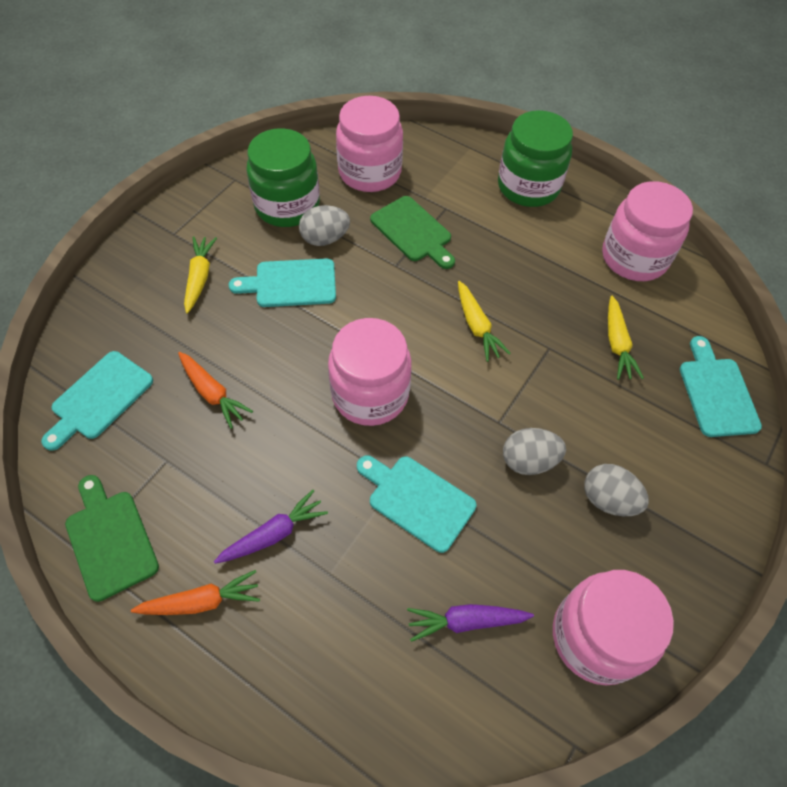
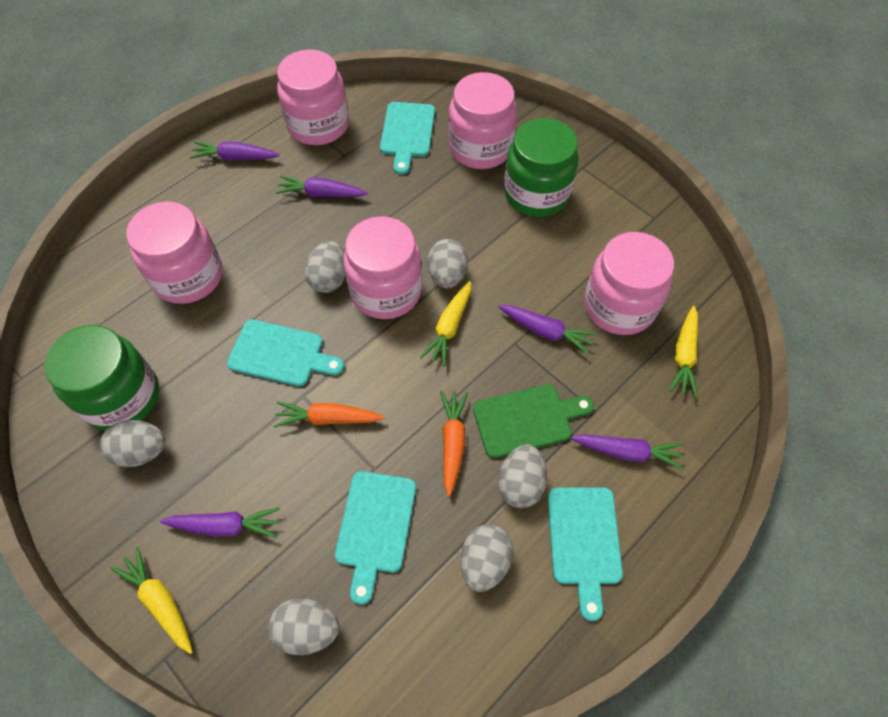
green cutting board: 2 -> 1
grey egg: 3 -> 6
pink jar: 4 -> 5
purple carrot: 2 -> 5

